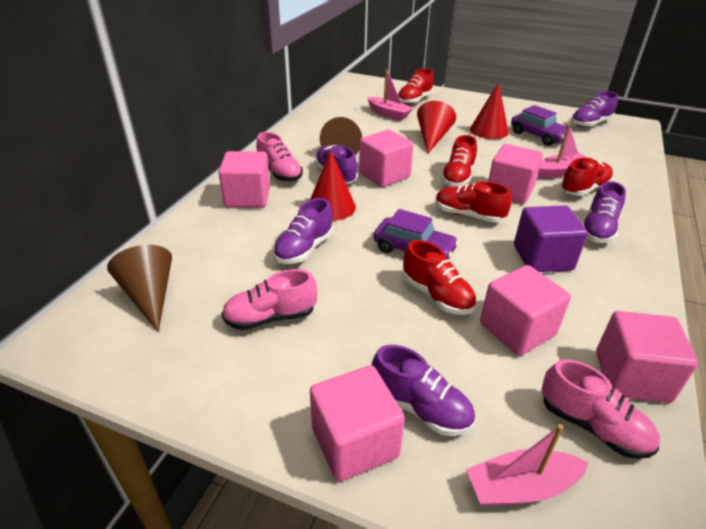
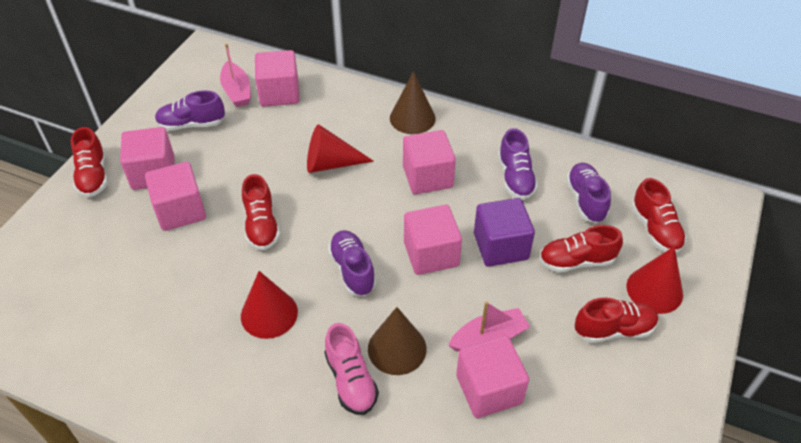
pink boat: 3 -> 2
pink shoe: 3 -> 1
purple car: 2 -> 0
purple shoe: 5 -> 4

